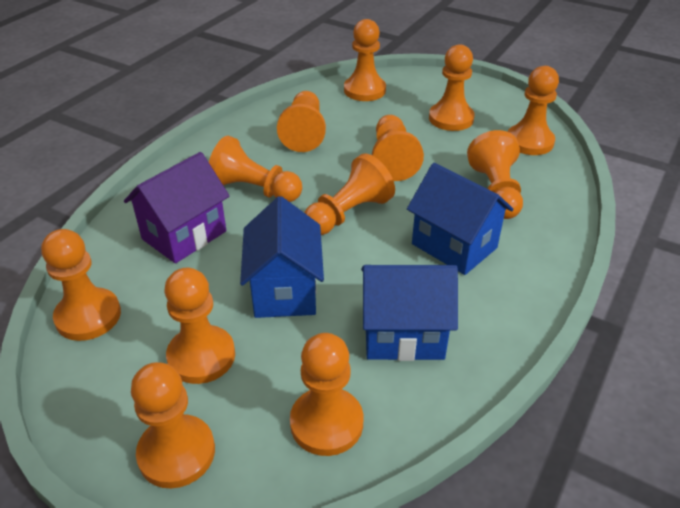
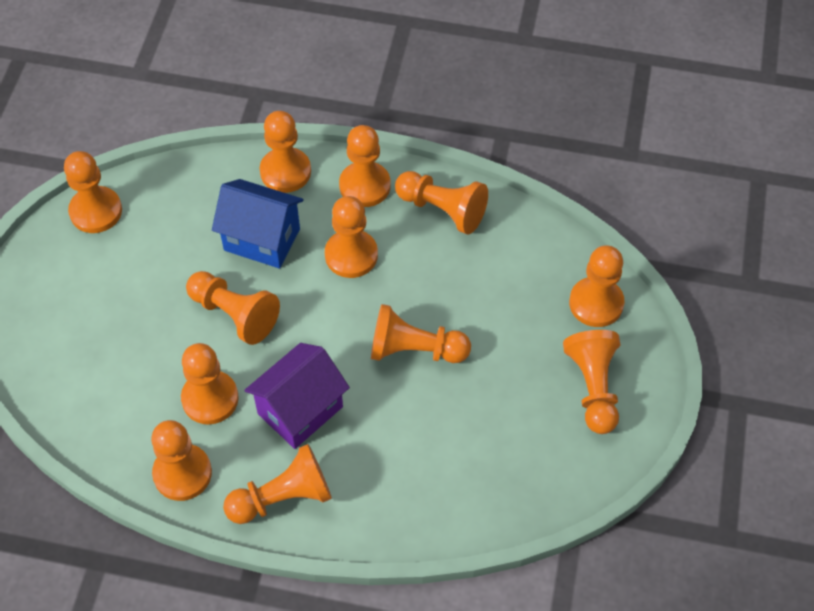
blue house: 3 -> 1

